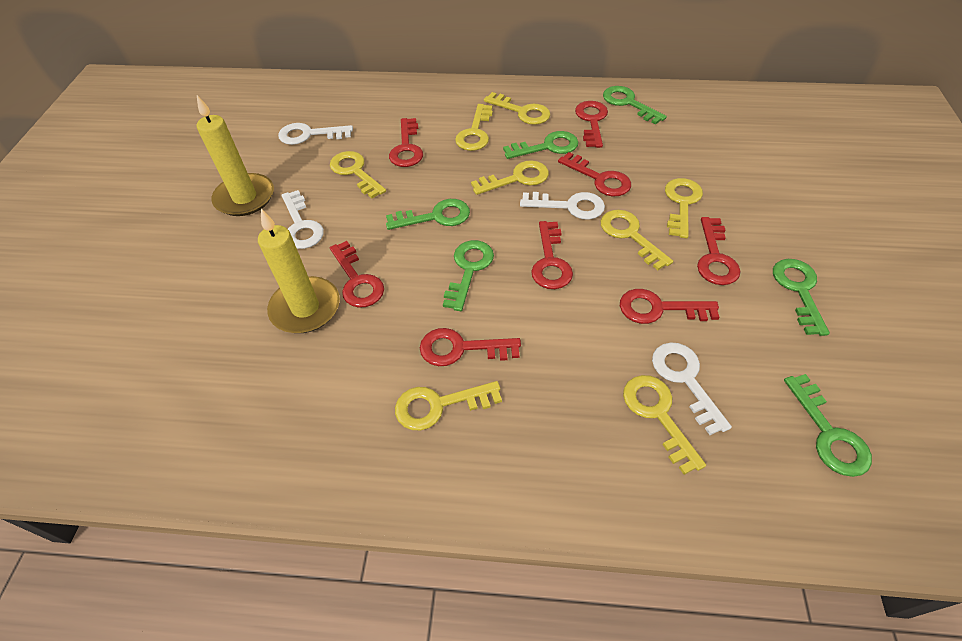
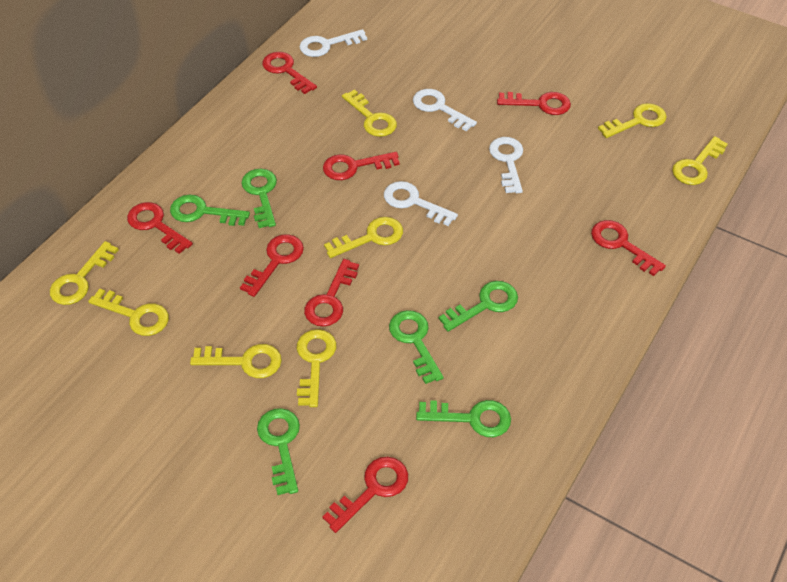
yellow candle: 2 -> 0

